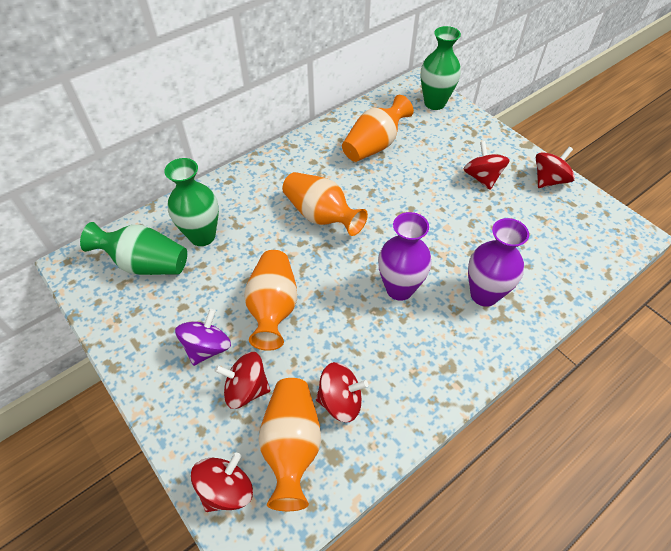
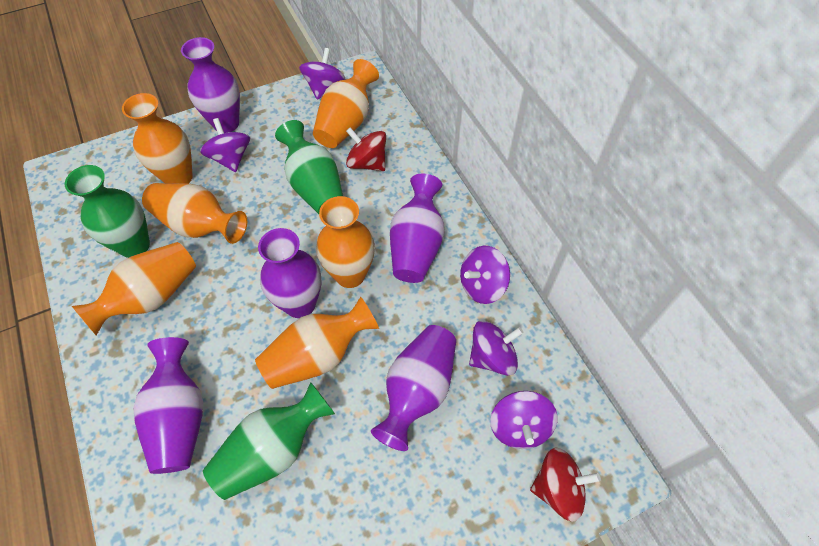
orange vase: 4 -> 6
purple spinning top: 1 -> 5
purple vase: 2 -> 5
red spinning top: 5 -> 2

